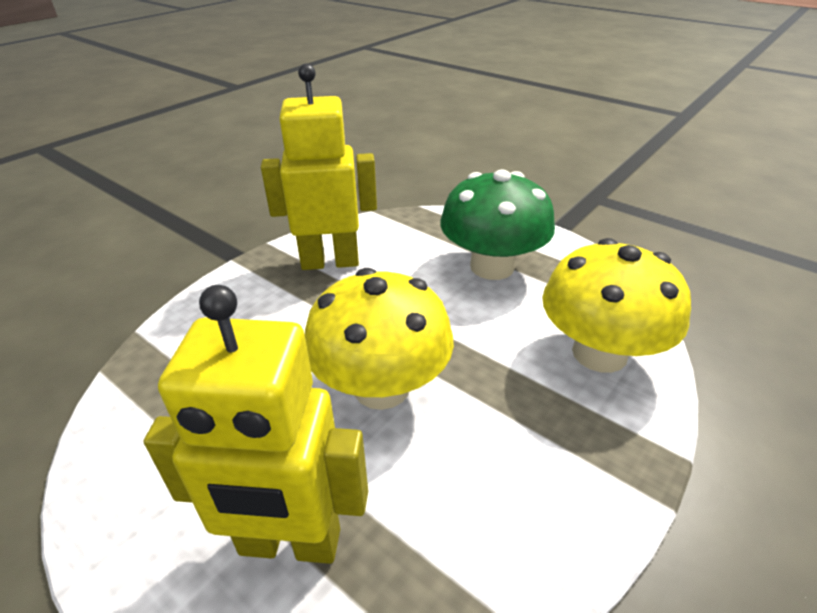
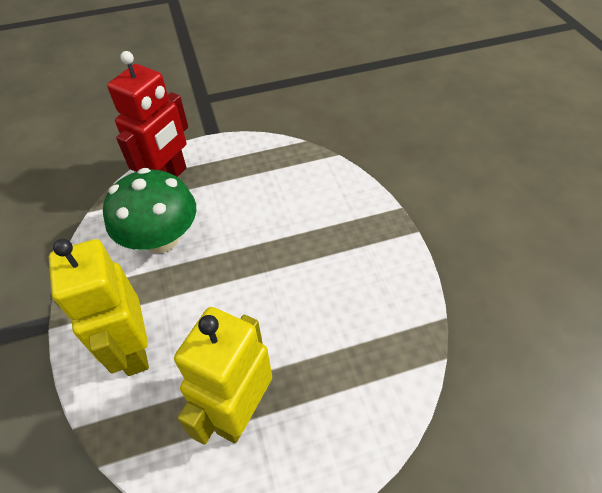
red robot: 0 -> 1
yellow mushroom: 2 -> 0

